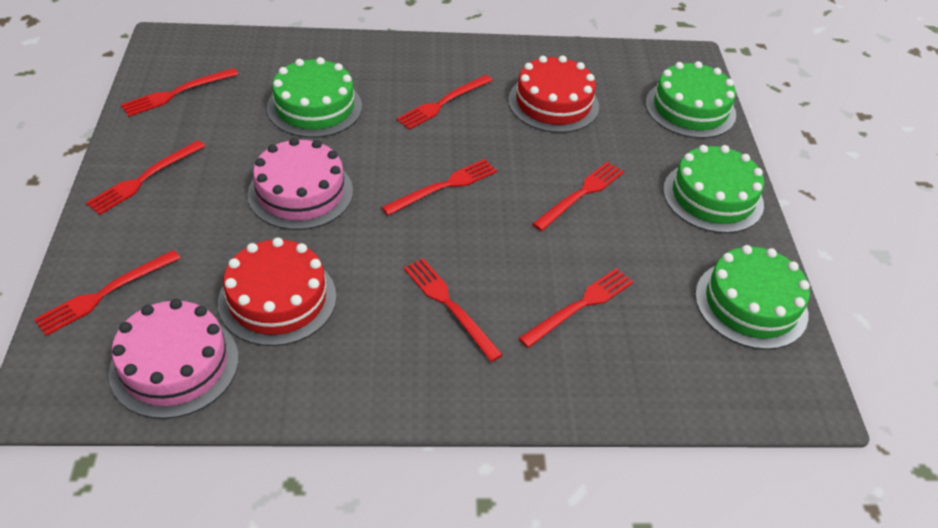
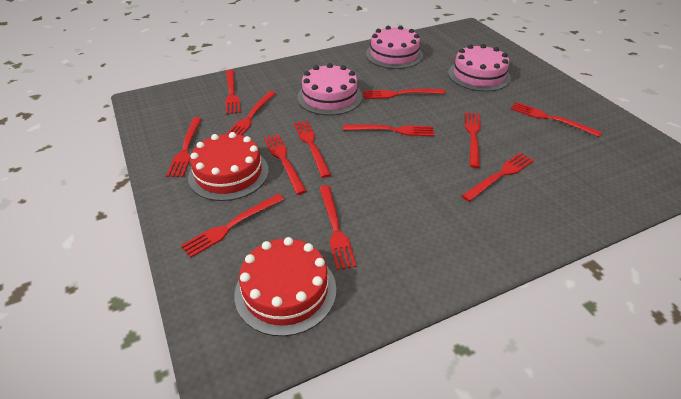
green cake: 4 -> 0
pink cake: 2 -> 3
red fork: 8 -> 12

